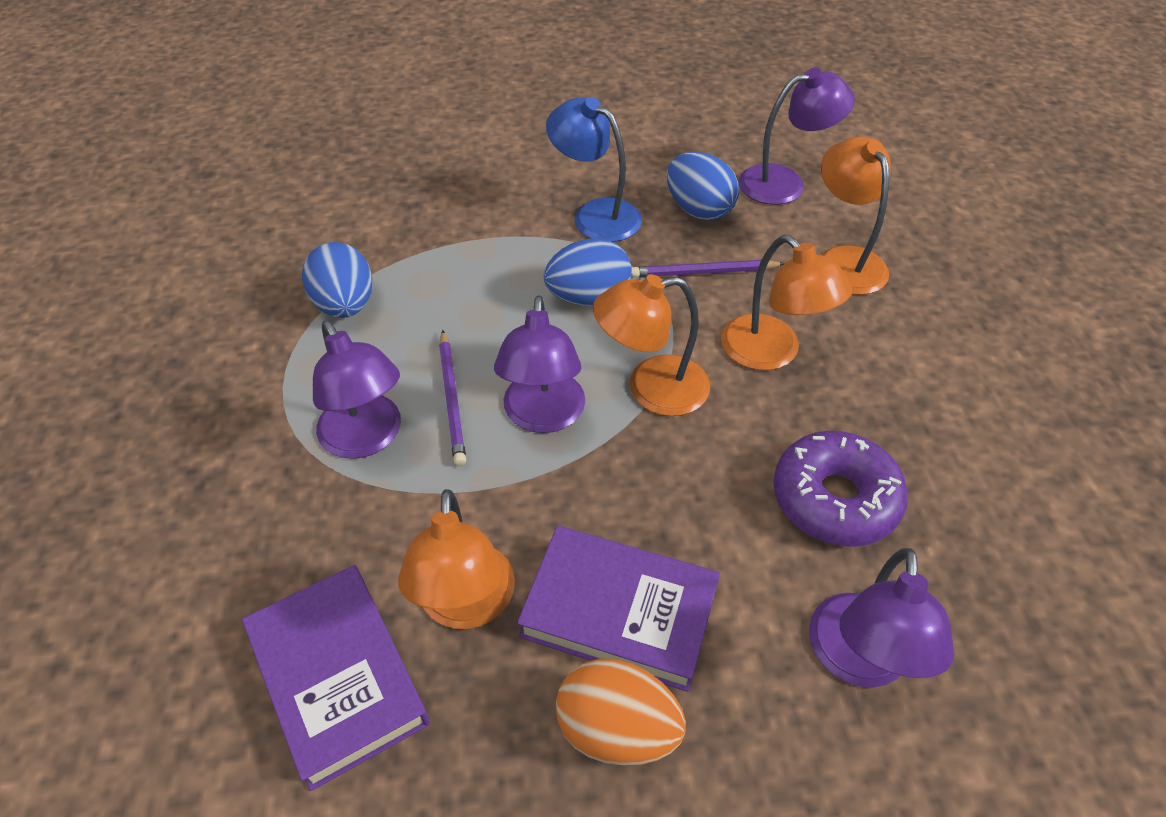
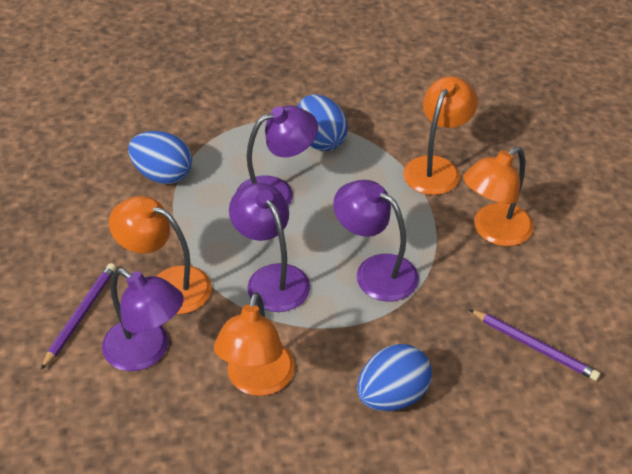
blue lamp: 1 -> 0
orange egg: 1 -> 0
purple book: 2 -> 0
purple donut: 1 -> 0

